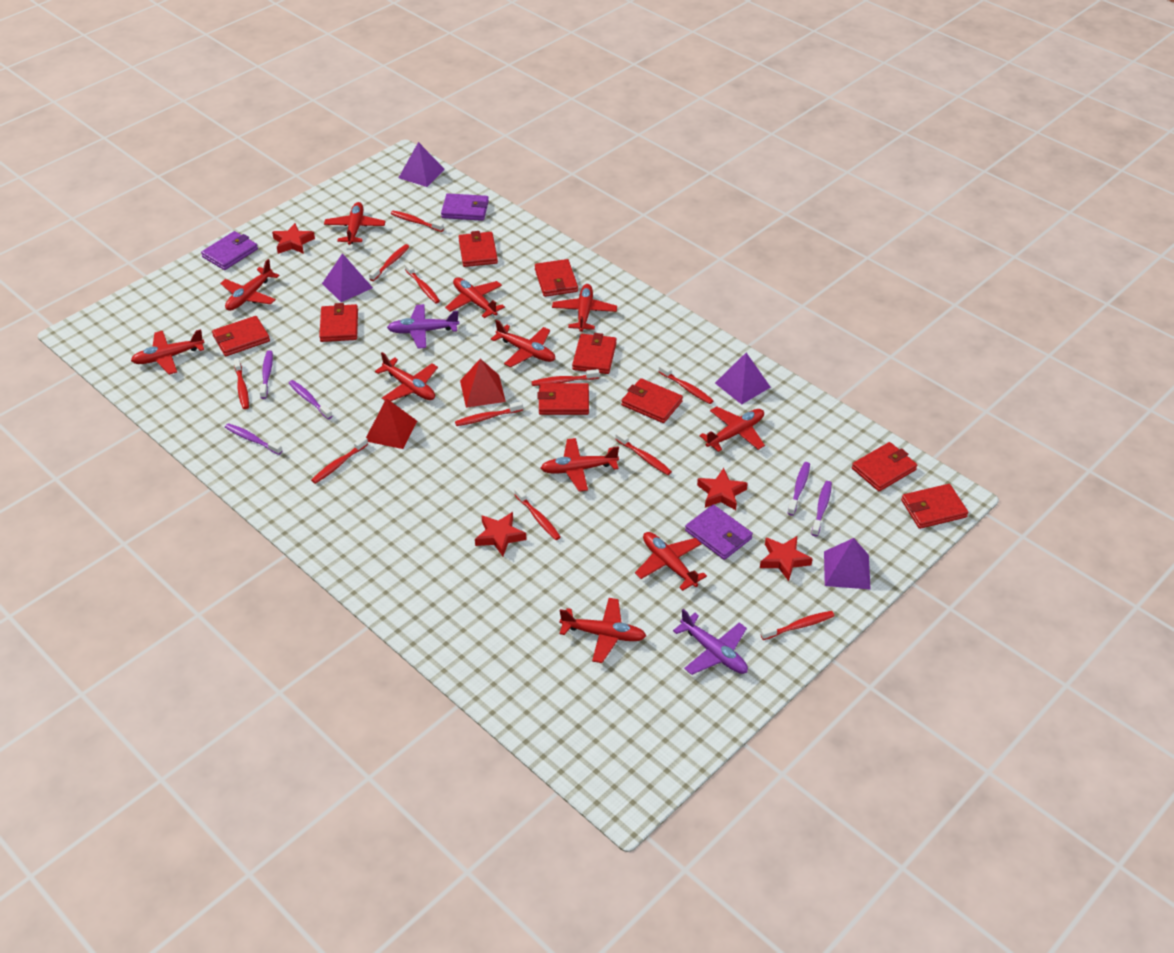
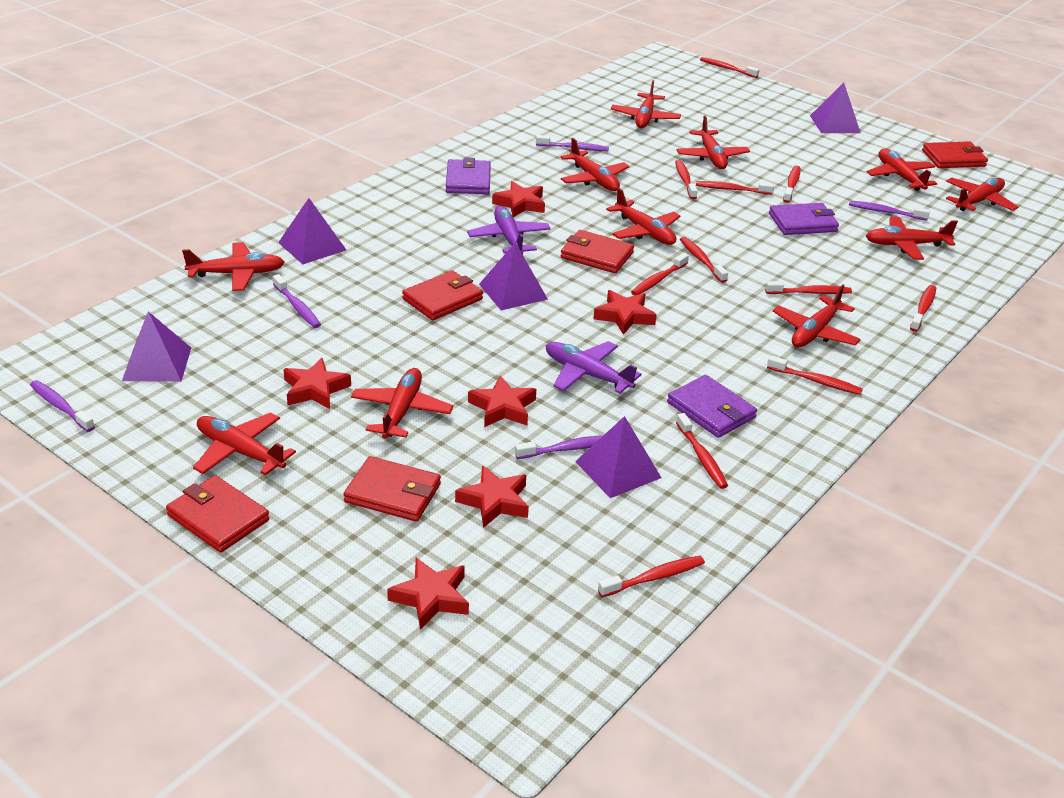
purple pyramid: 4 -> 5
red pyramid: 2 -> 0
red star: 4 -> 6
red wallet: 9 -> 5

